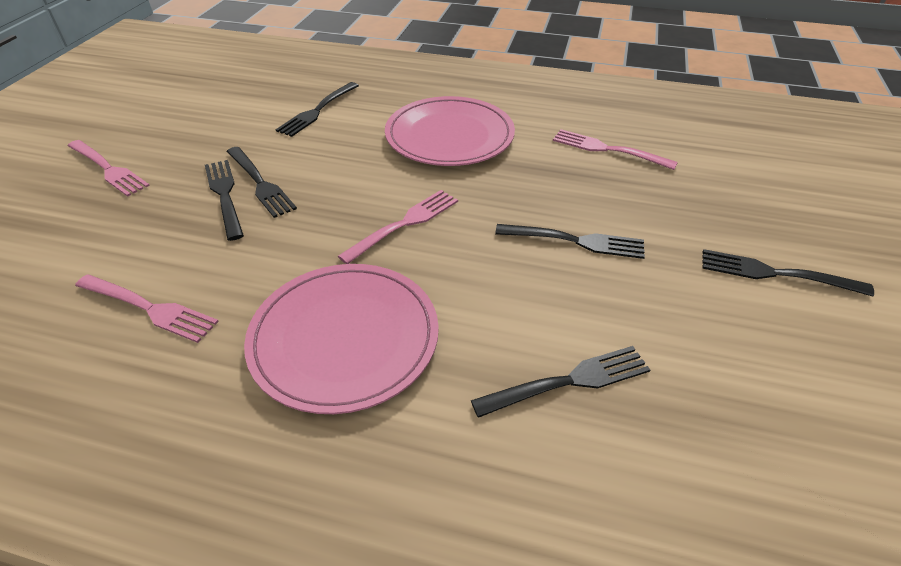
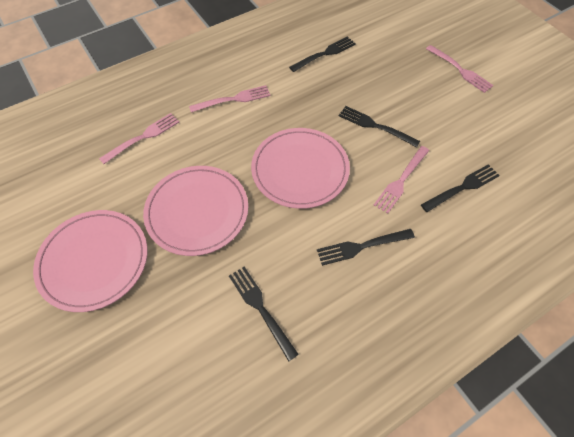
black fork: 6 -> 5
pink plate: 2 -> 3

